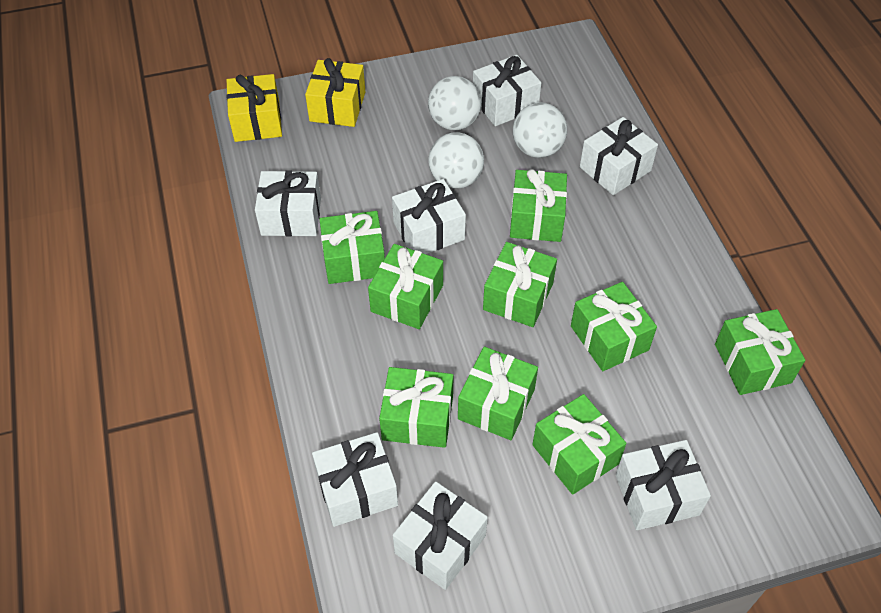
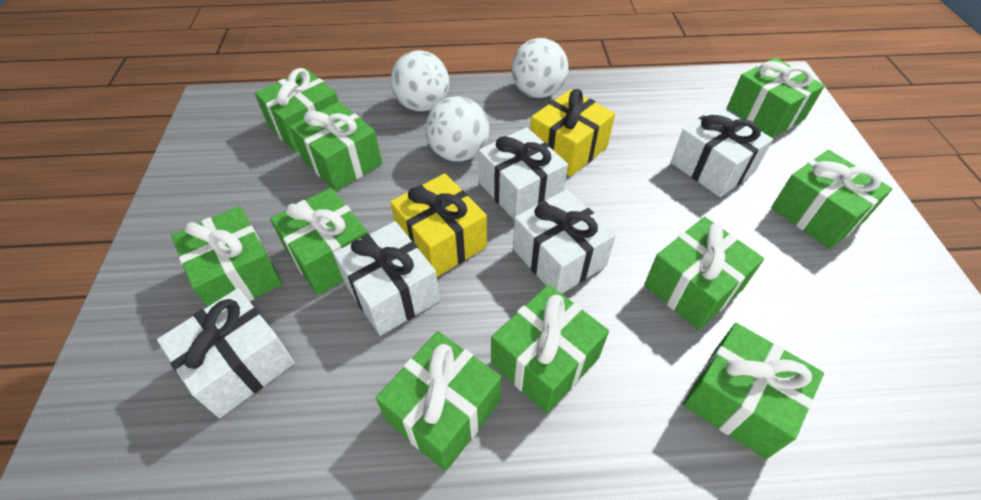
green gift: 9 -> 10
white gift: 7 -> 5

